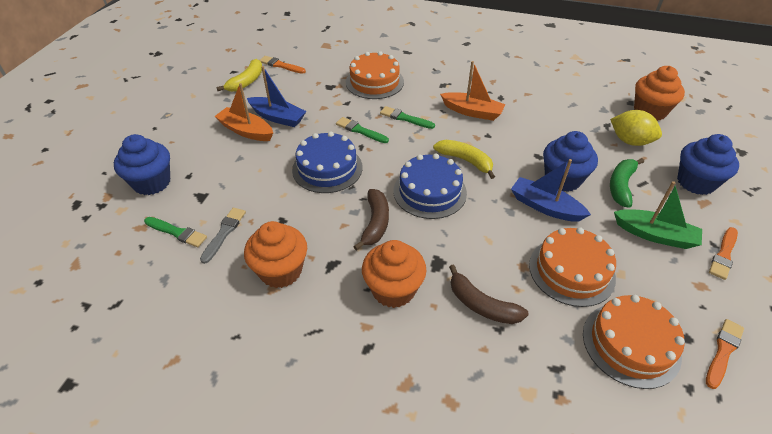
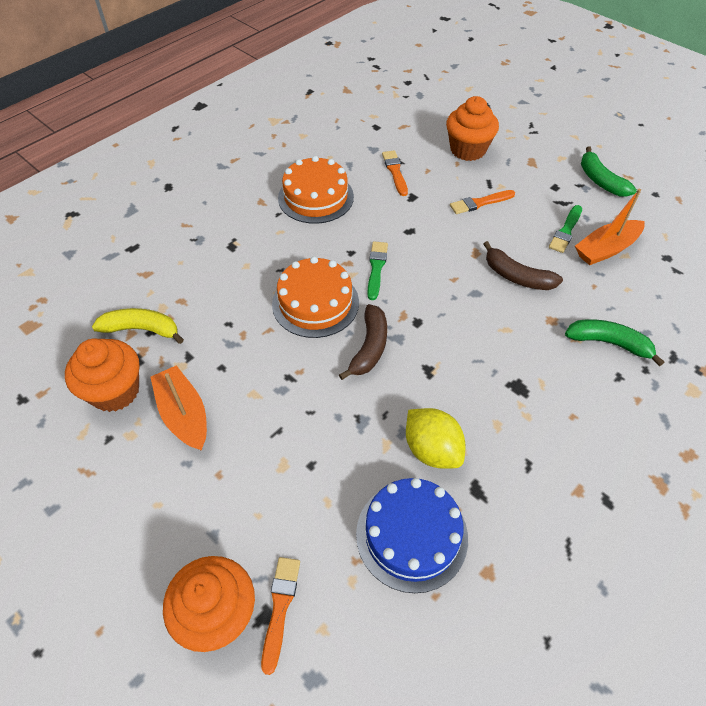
blue boat: 2 -> 0
blue cake: 2 -> 1
blue cupcake: 3 -> 0
green banana: 1 -> 2
green boat: 1 -> 0
green brush: 3 -> 2
grey brush: 1 -> 0
orange cake: 3 -> 2
yellow banana: 2 -> 1

